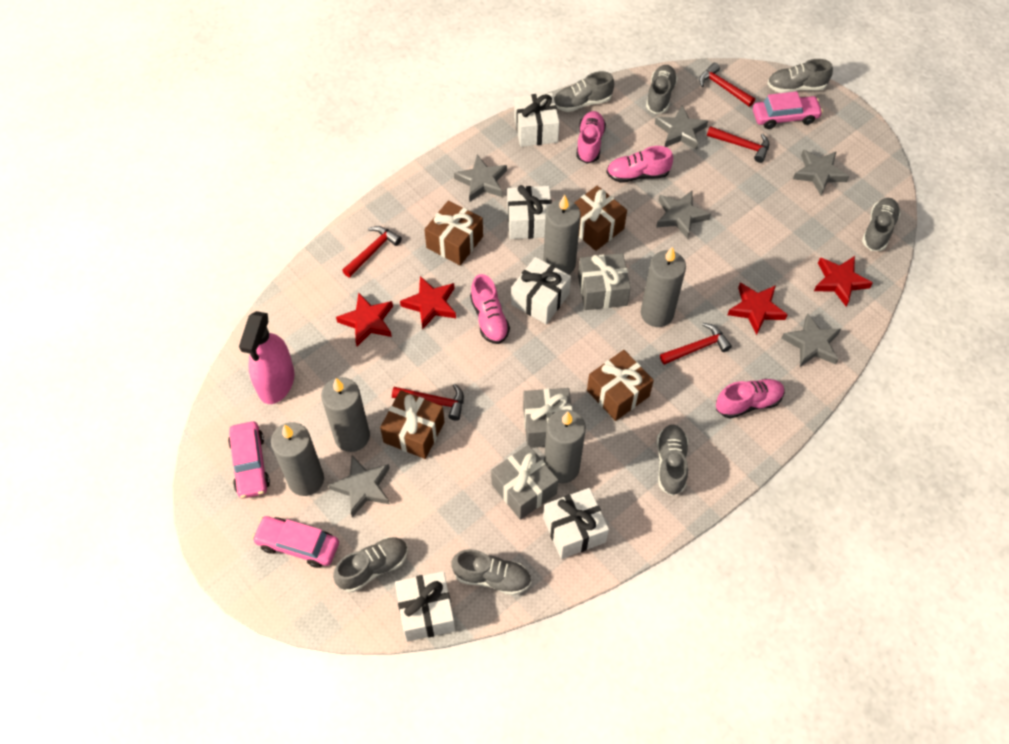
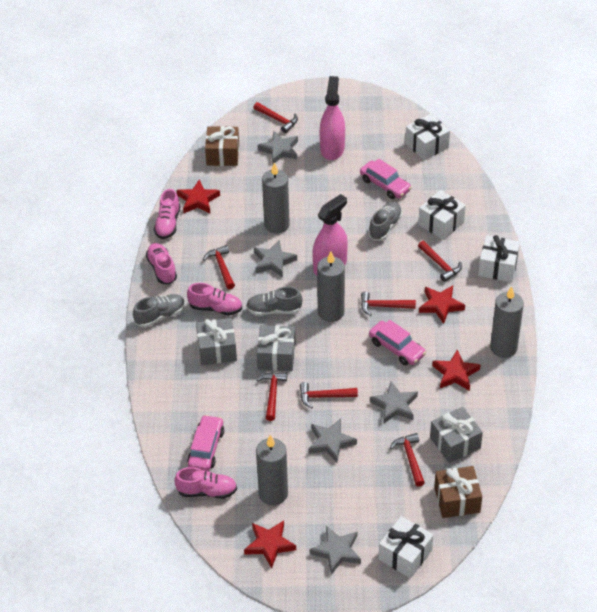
brown gift: 4 -> 2
grey candle: 5 -> 4
grey shoe: 7 -> 3
grey star: 6 -> 5
pink spray bottle: 1 -> 2
red hammer: 5 -> 7
white gift: 5 -> 4

